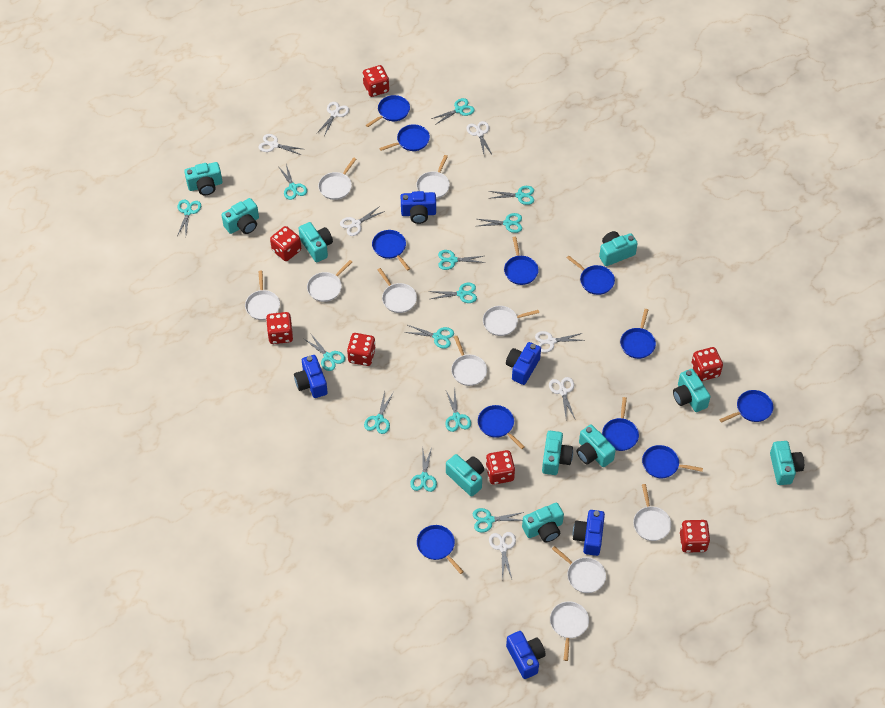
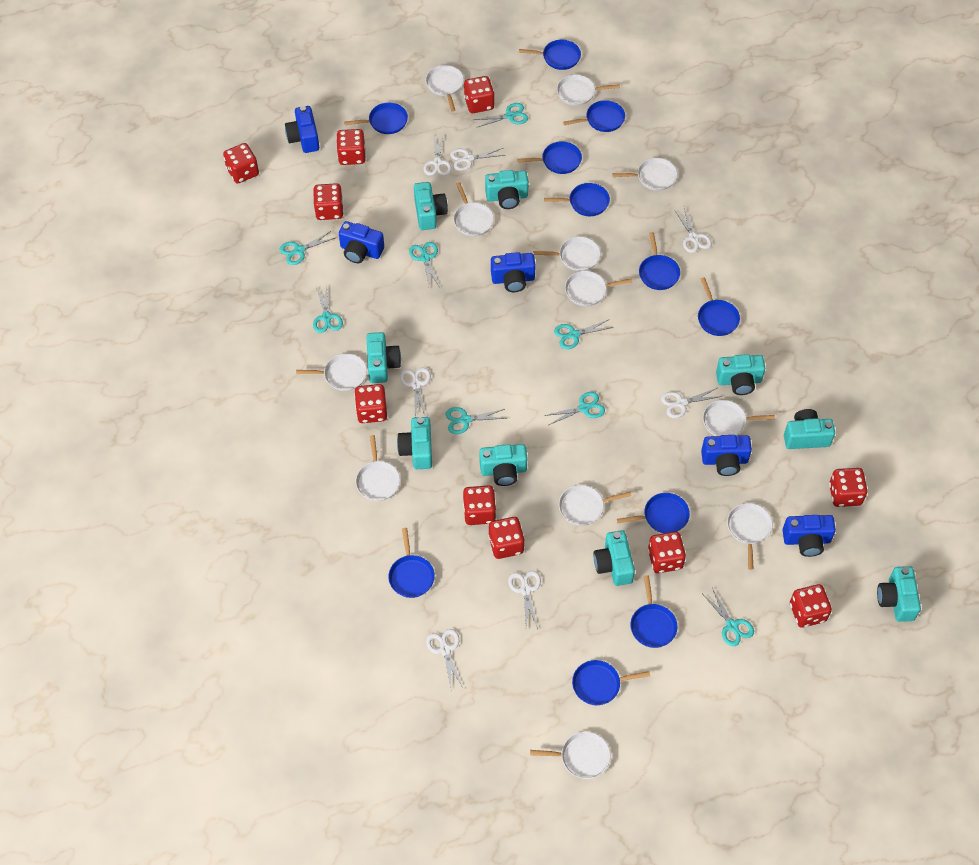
red dice: 7 -> 10
turquoise camera: 10 -> 9
turquoise scissors: 13 -> 8
white pan: 10 -> 12

